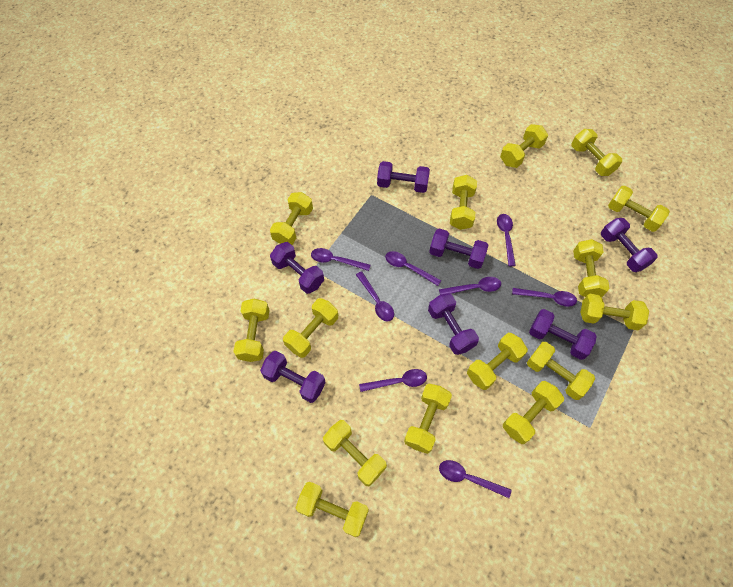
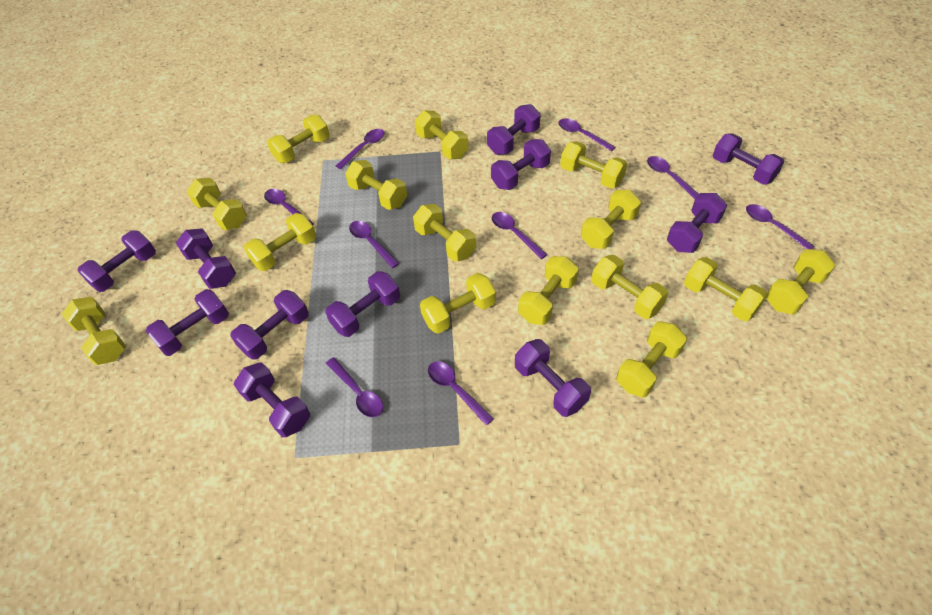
purple dumbbell: 7 -> 11
purple spoon: 8 -> 9

